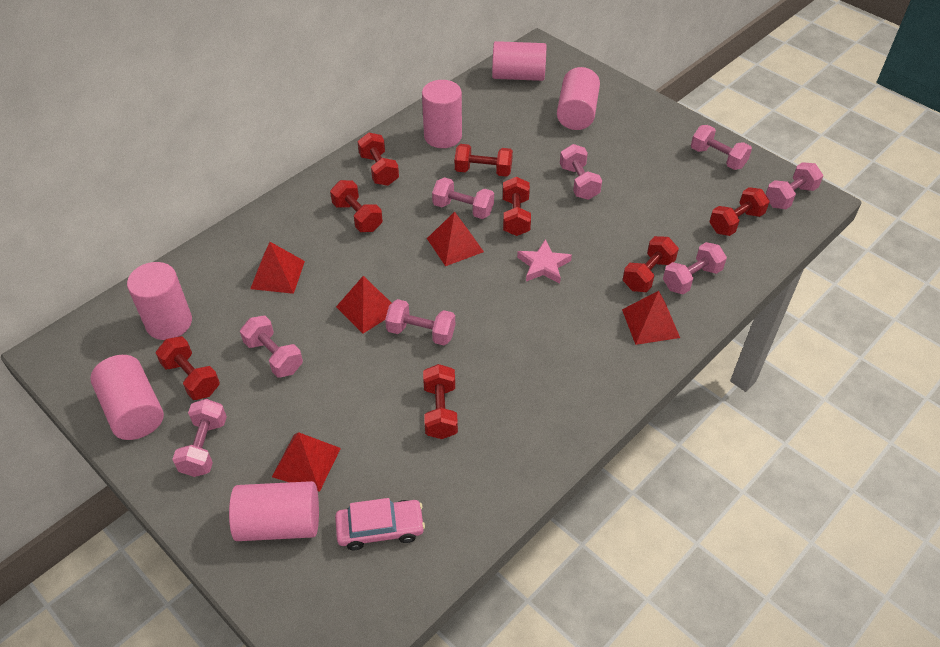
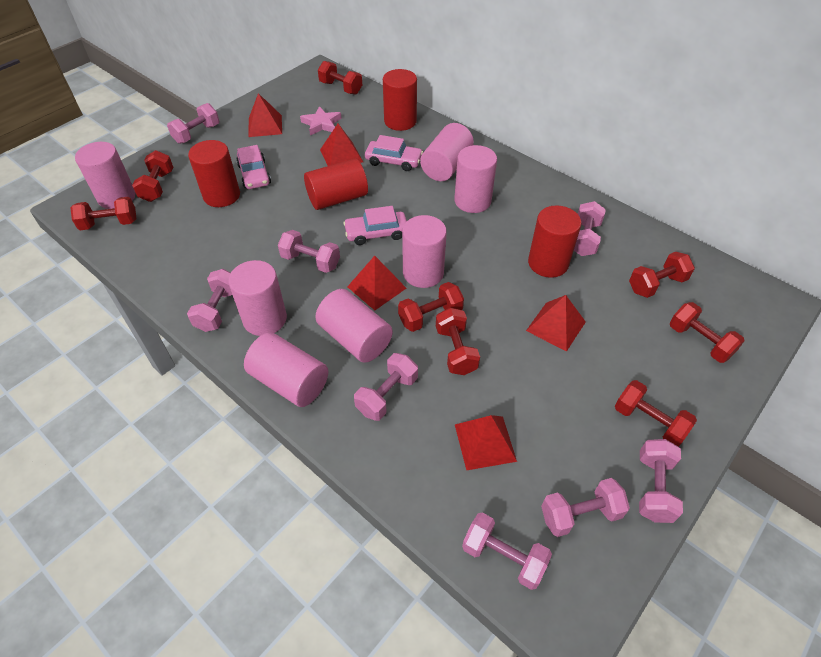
pink car: 1 -> 3
pink cylinder: 6 -> 7
red cylinder: 0 -> 4

